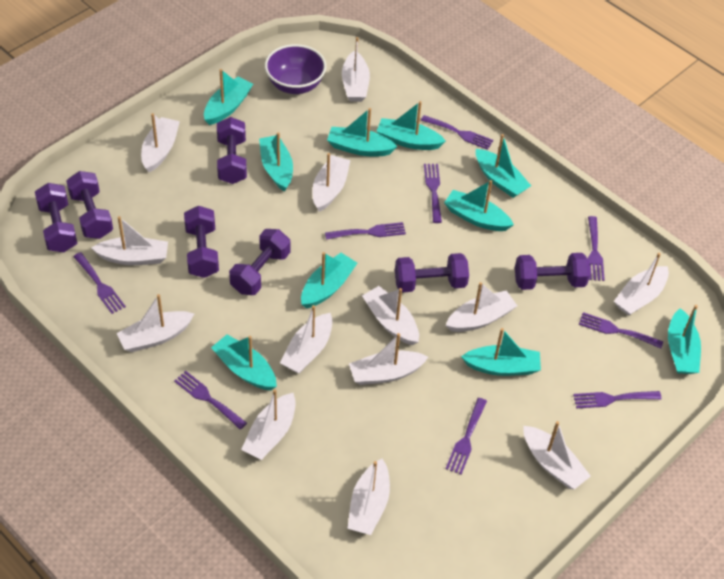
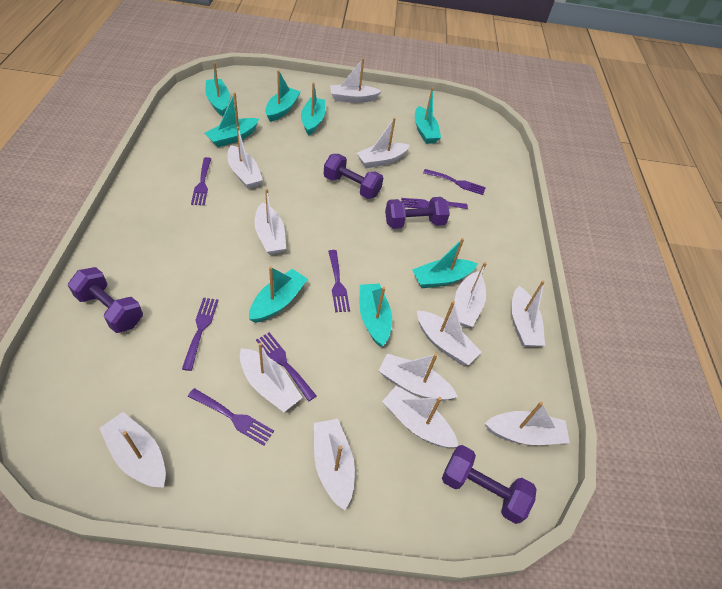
purple bowl: 1 -> 0
purple dumbbell: 7 -> 4
purple fork: 9 -> 7
turquoise boat: 10 -> 8

